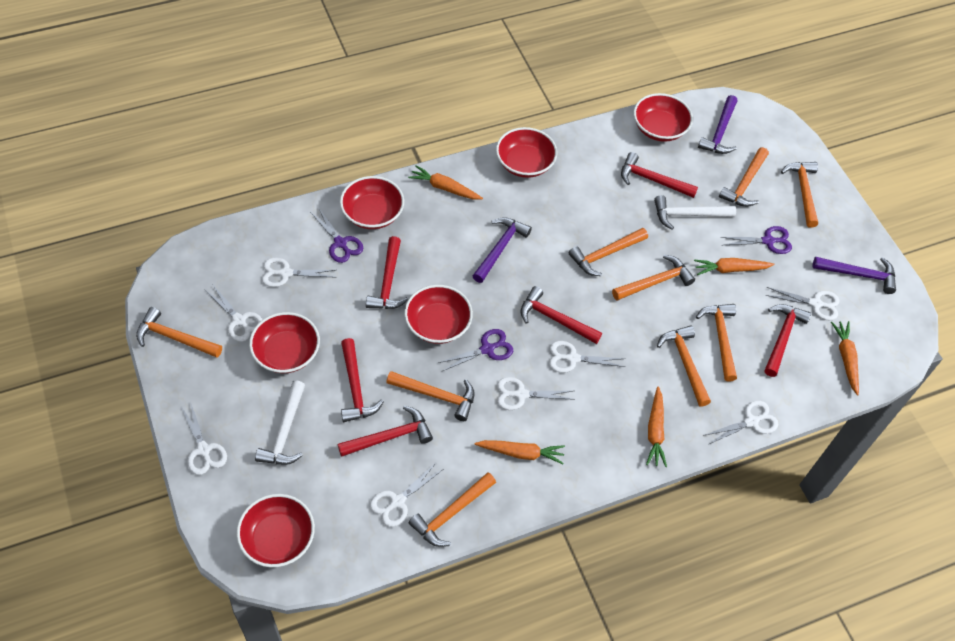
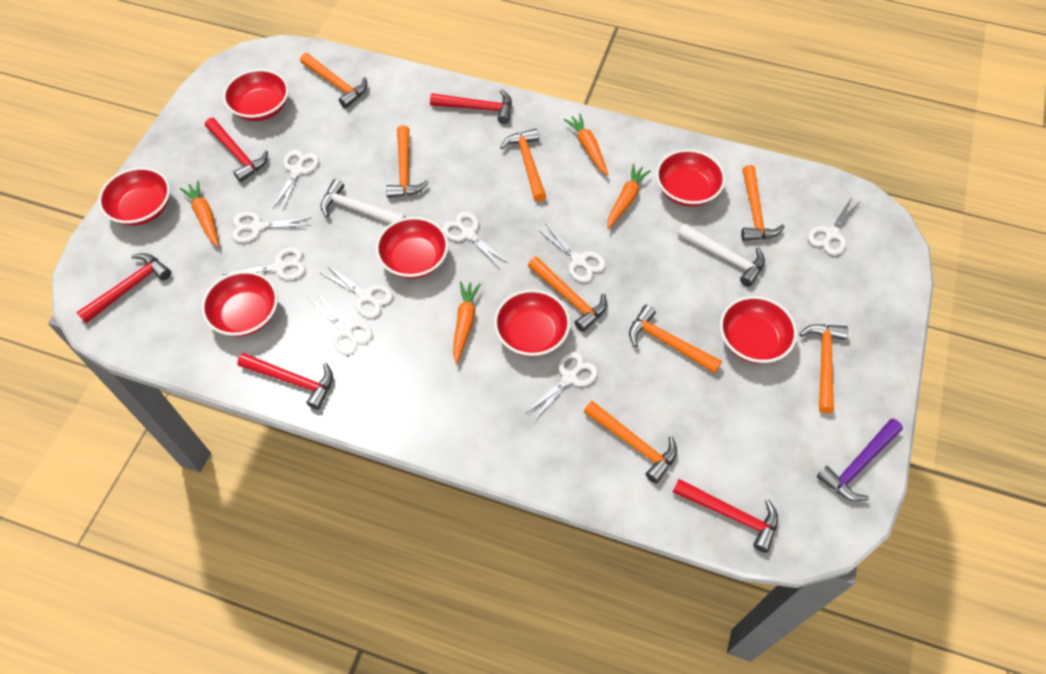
orange carrot: 5 -> 4
orange hammer: 9 -> 8
purple hammer: 3 -> 1
purple scissors: 3 -> 0
red bowl: 6 -> 7
red hammer: 6 -> 5
white scissors: 8 -> 9

